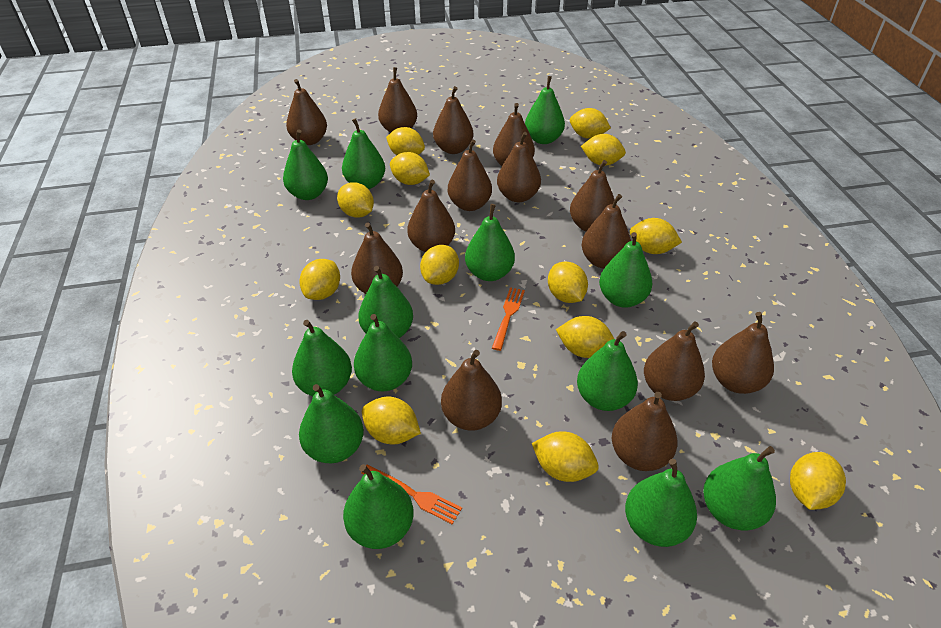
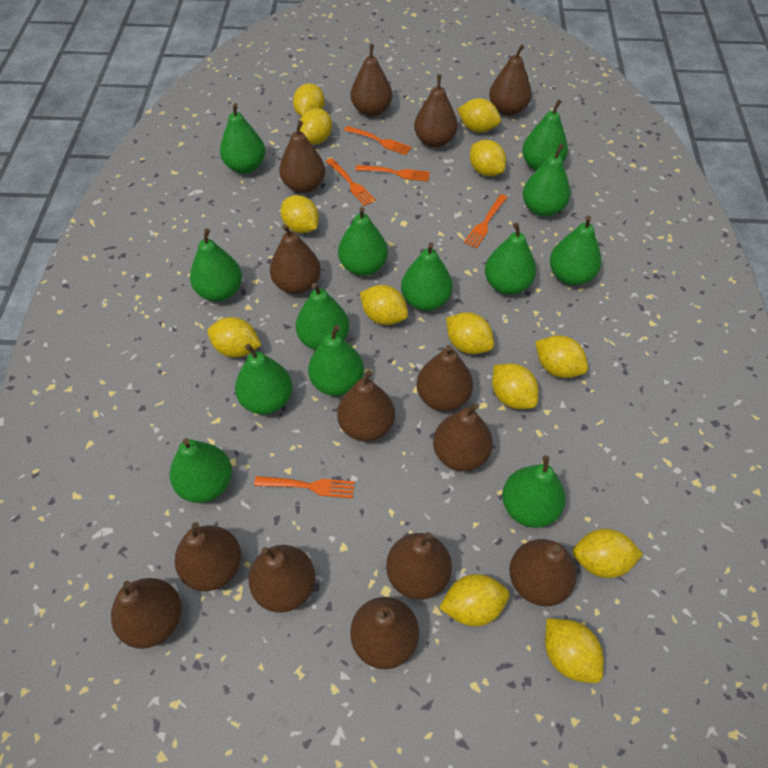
orange fork: 2 -> 5

